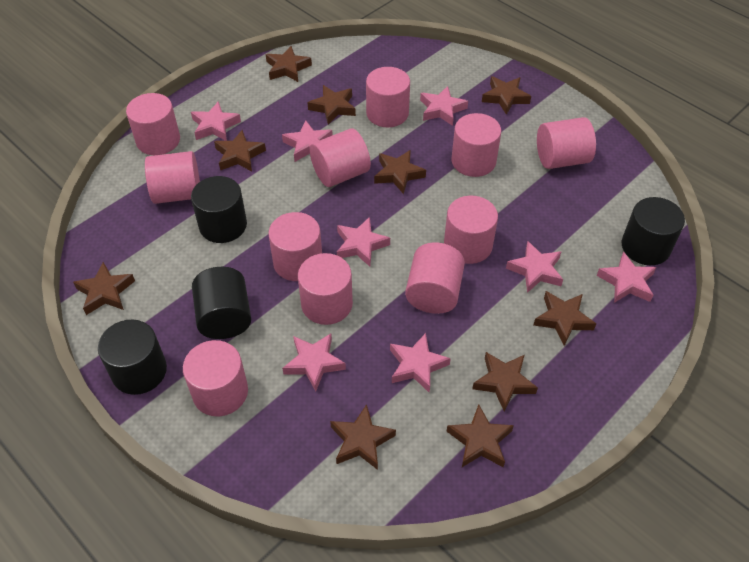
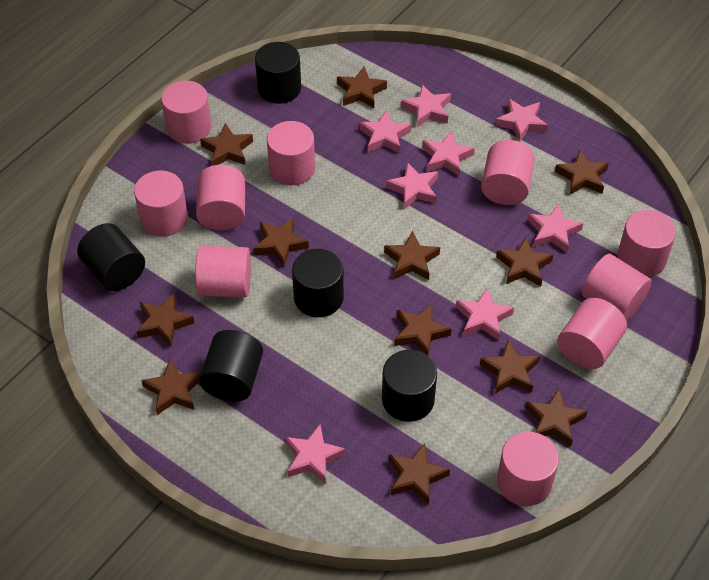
black cylinder: 4 -> 5
brown star: 10 -> 12
pink cylinder: 11 -> 10

